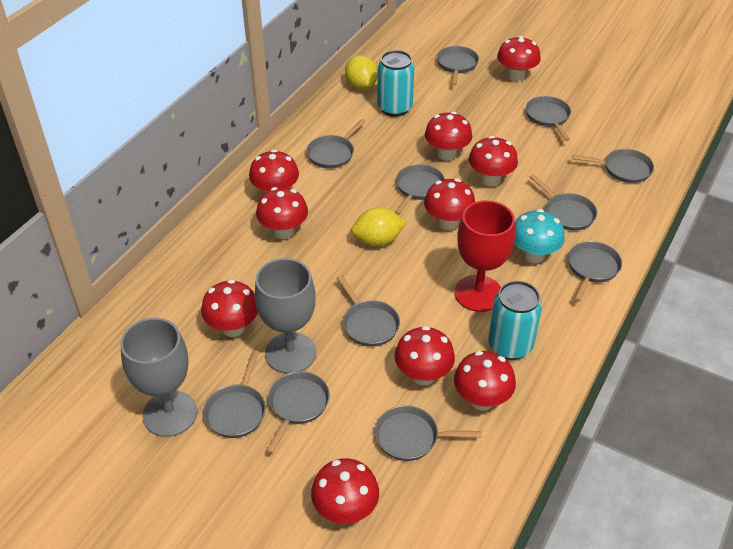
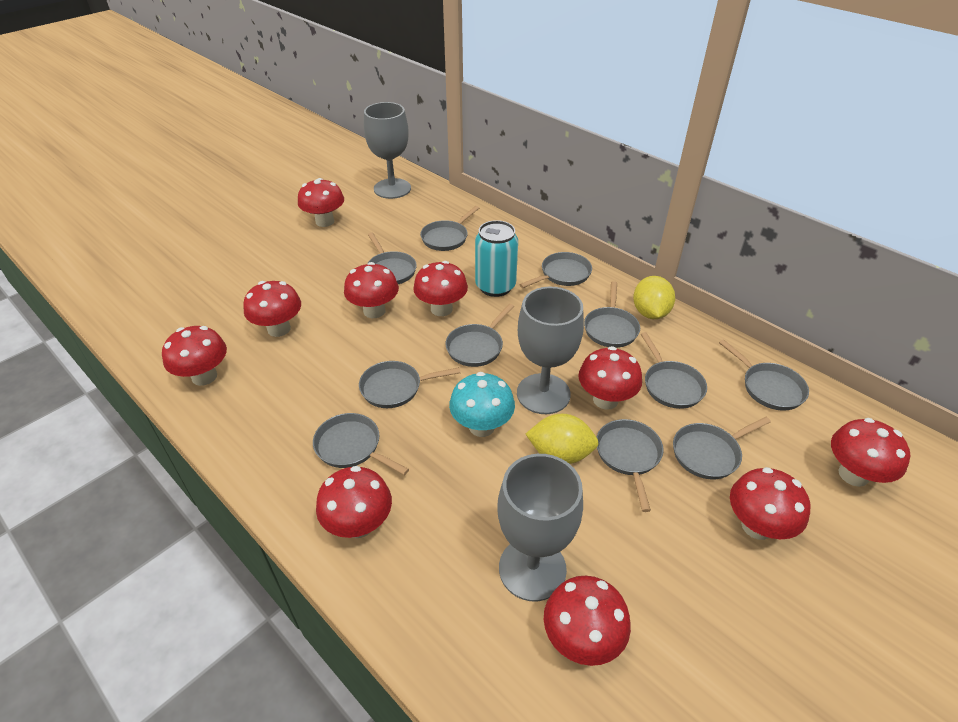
grey goblet: 2 -> 3
red goblet: 1 -> 0
turquoise can: 2 -> 1

